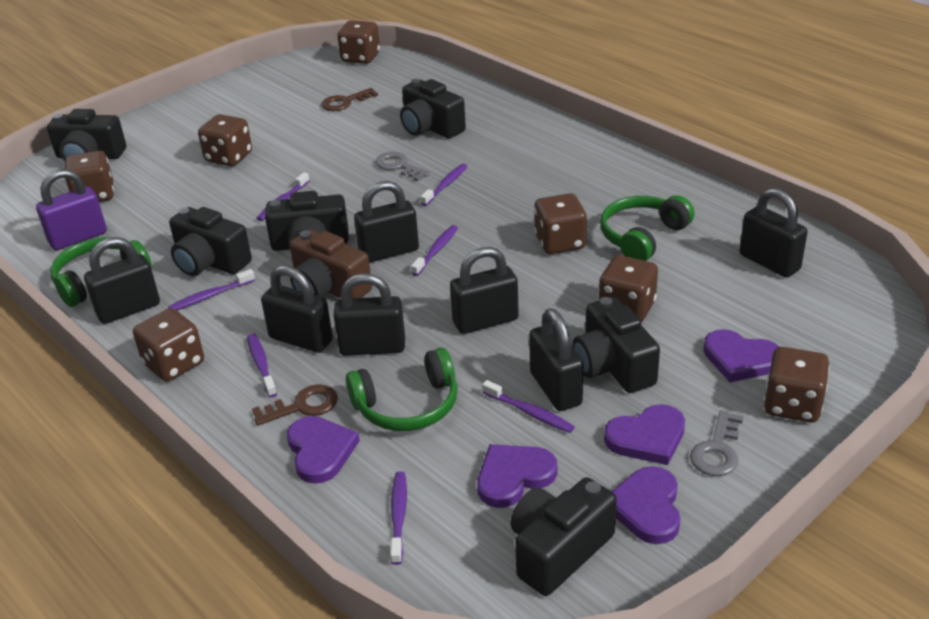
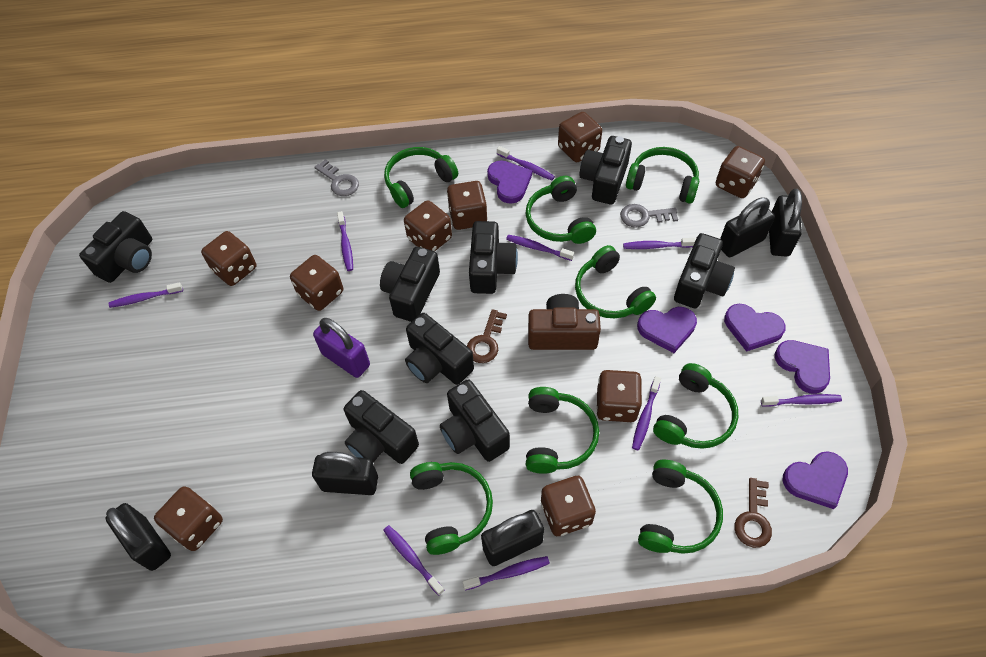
black camera: 6 -> 8
black padlock: 7 -> 5
brown dice: 7 -> 9
green headphones: 3 -> 8
purple toothbrush: 7 -> 9

